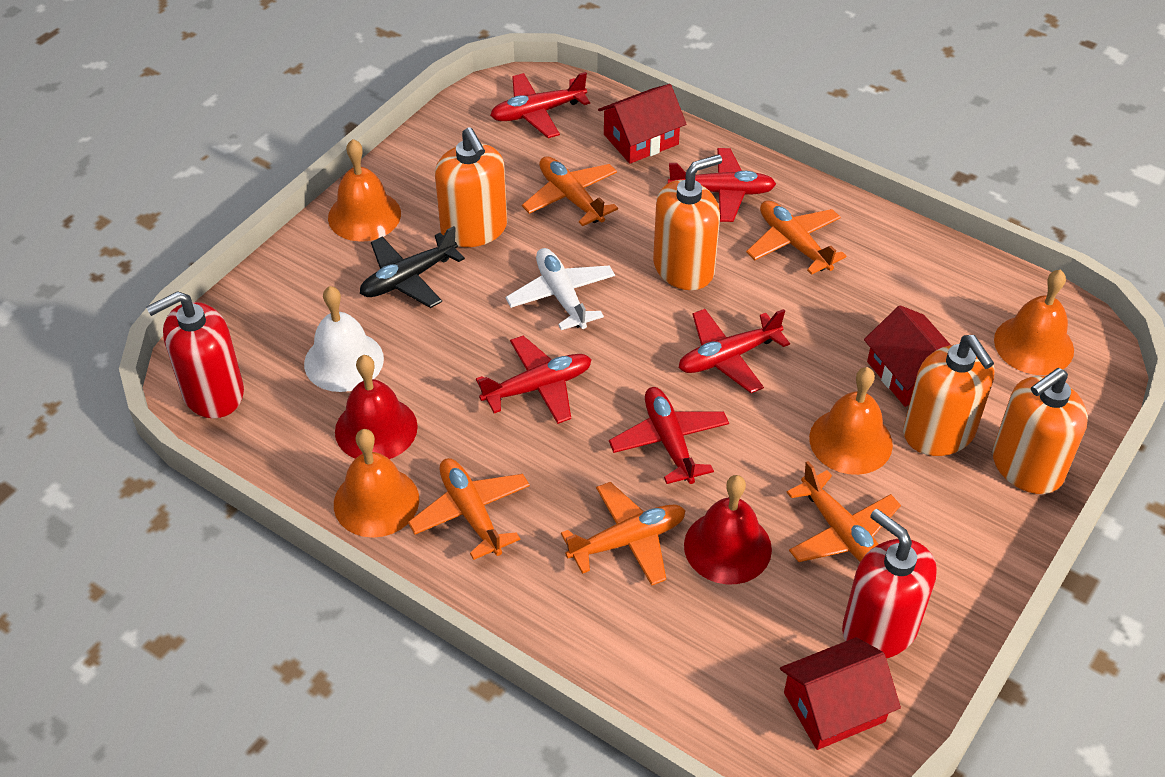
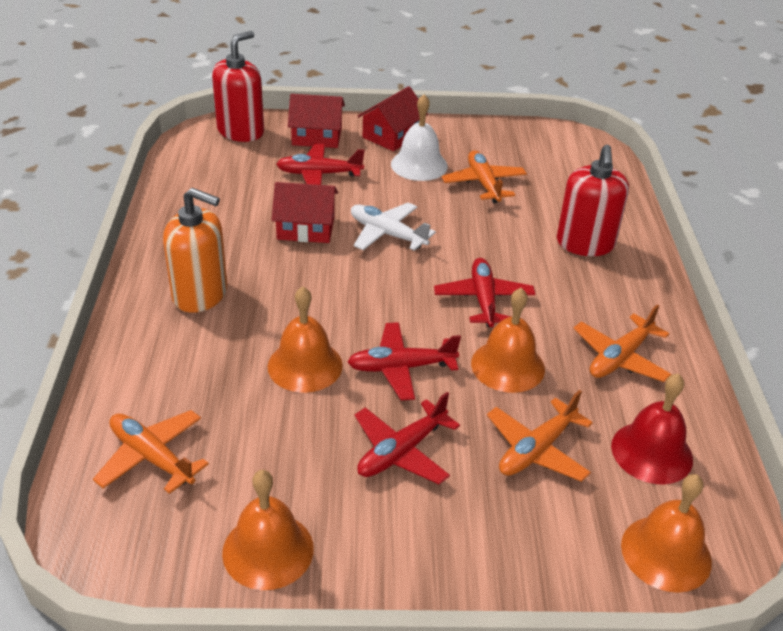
black plane: 1 -> 0
orange plane: 5 -> 4
orange soap dispenser: 4 -> 1
red bell: 2 -> 1
red plane: 5 -> 4

